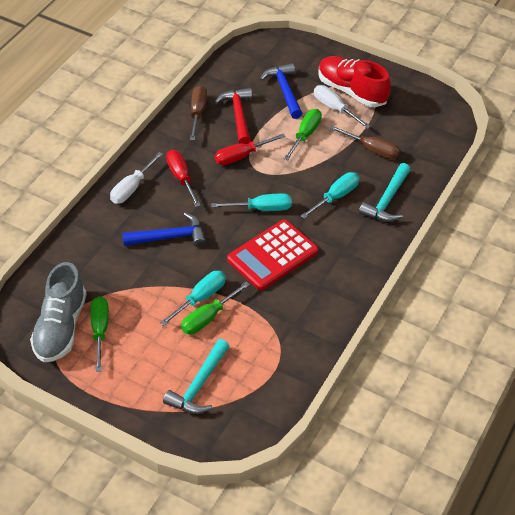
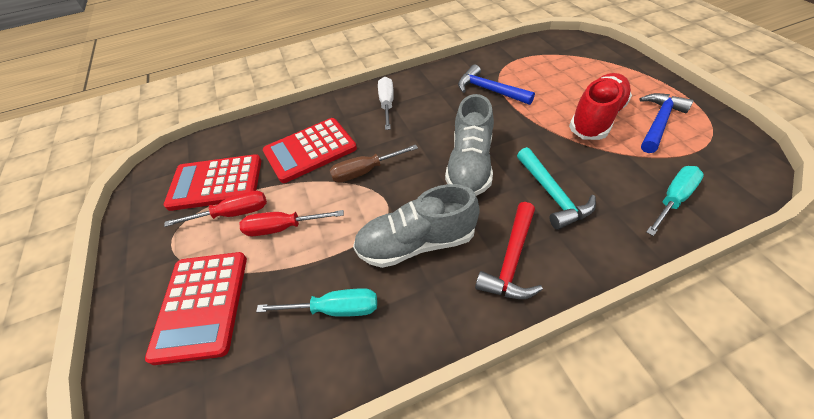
brown screwdriver: 2 -> 1
green screwdriver: 3 -> 0
grey shoe: 1 -> 2
red calculator: 1 -> 3
turquoise hammer: 2 -> 1
turquoise screwdriver: 3 -> 2
white screwdriver: 2 -> 1

